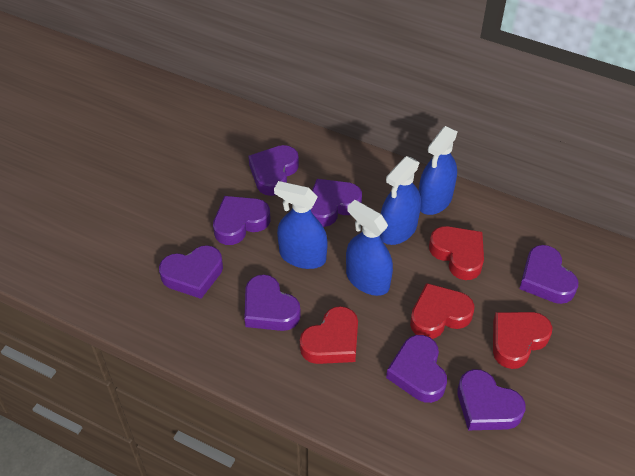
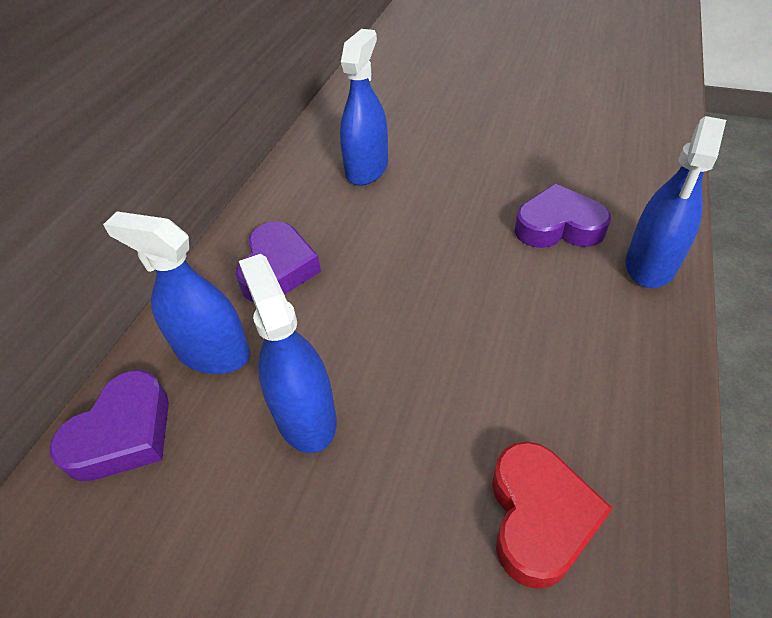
purple heart: 8 -> 3
red heart: 4 -> 1

